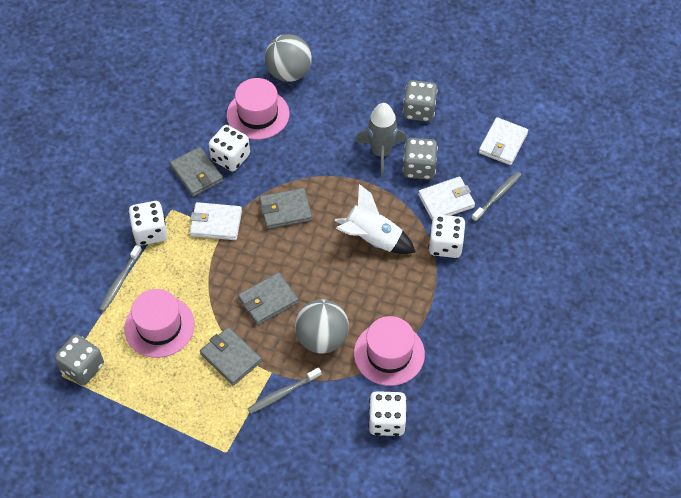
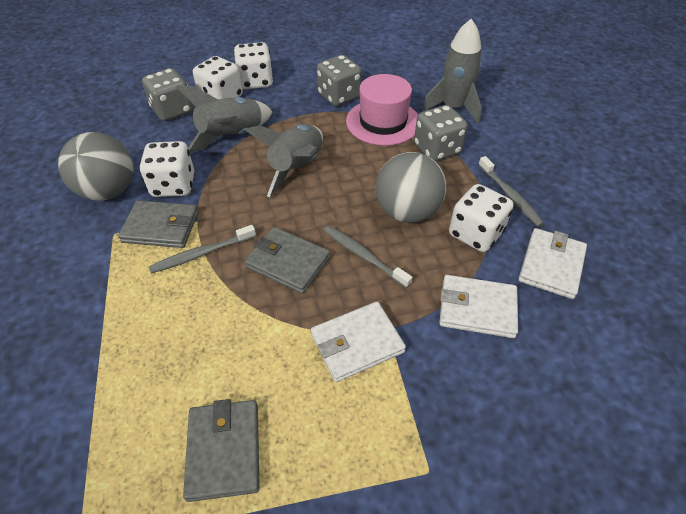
grey rocket: 1 -> 3
grey wallet: 4 -> 3
pink hat: 3 -> 1
white rocket: 1 -> 0

